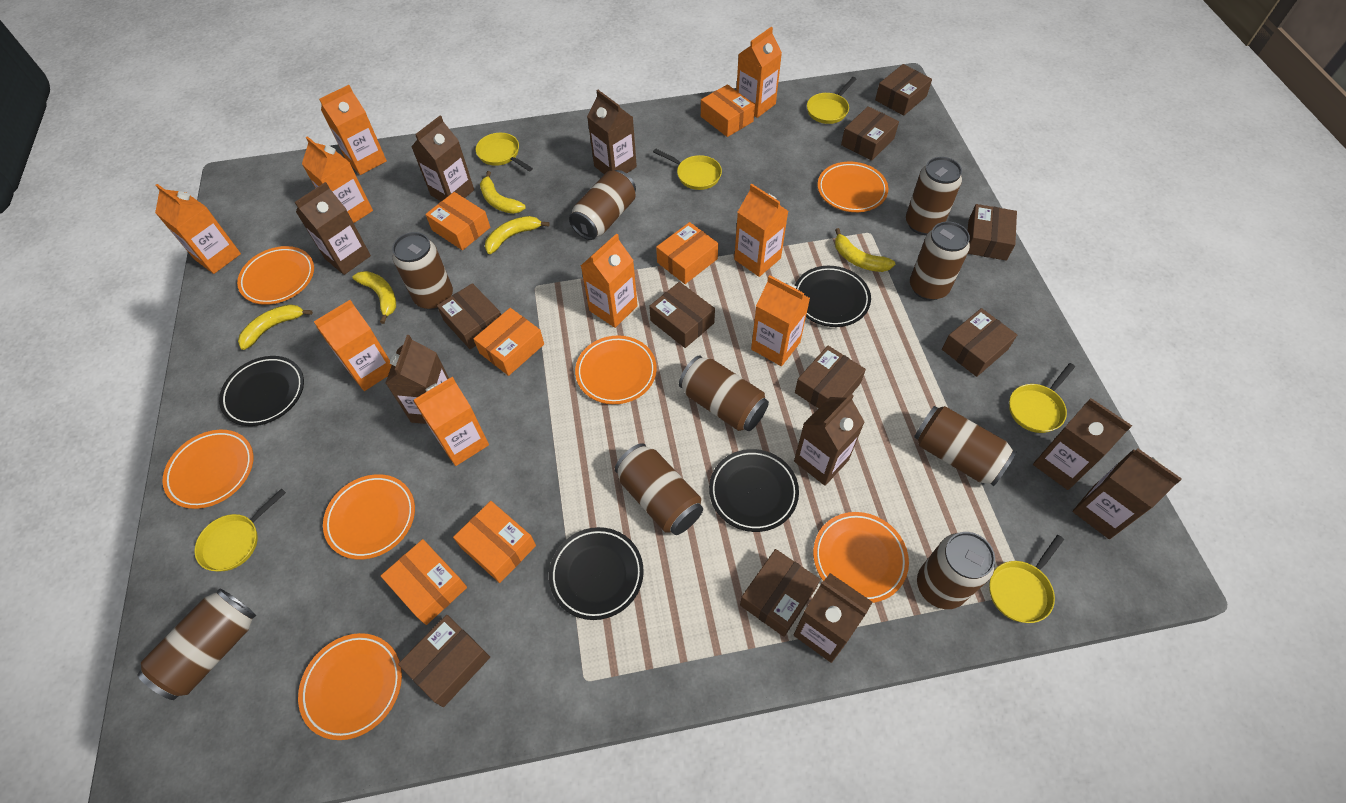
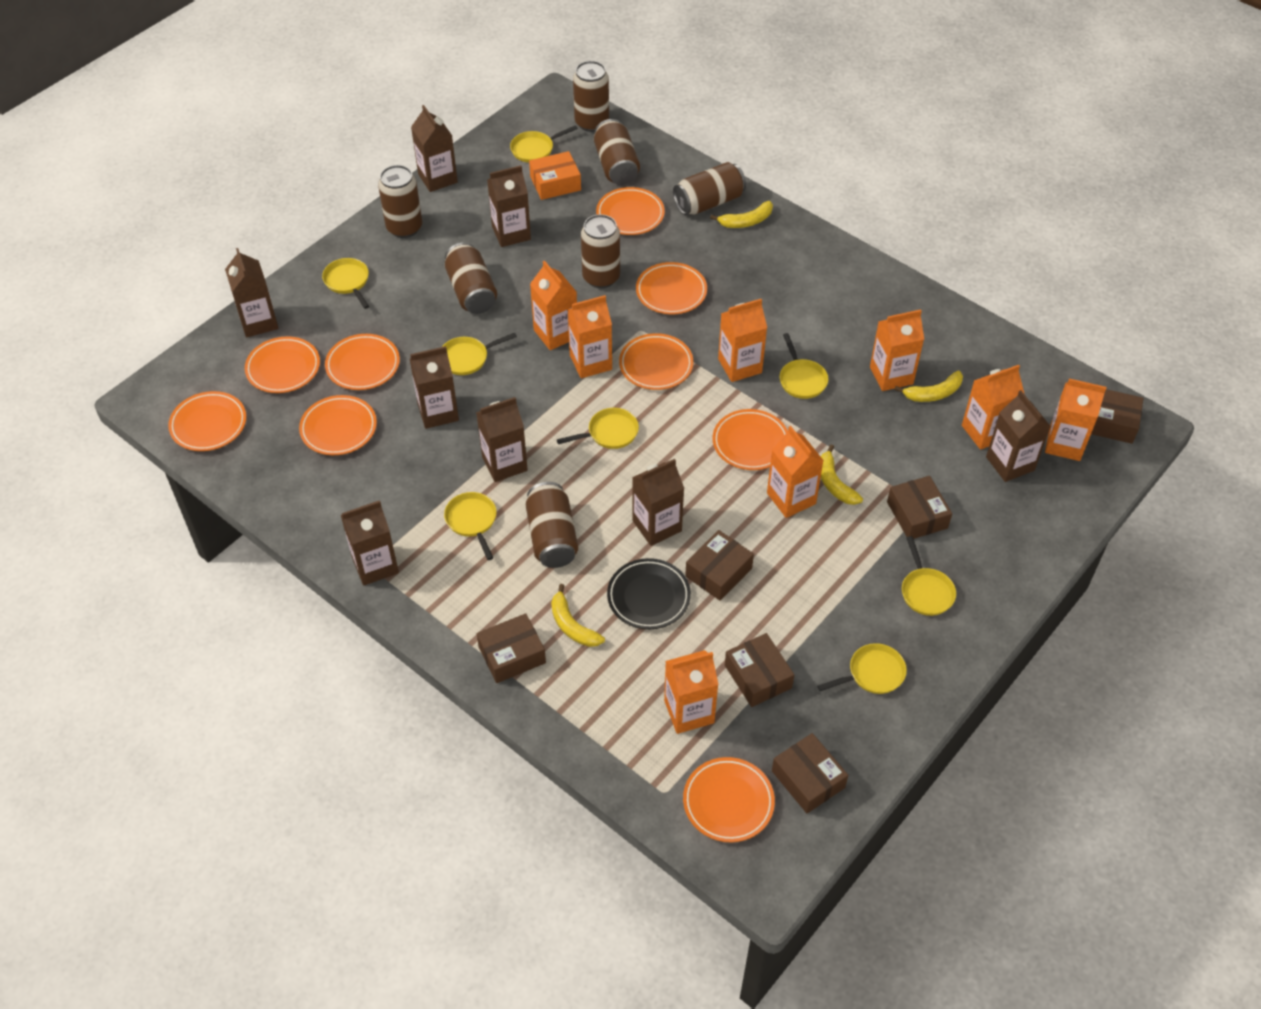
black plate: 4 -> 1
brown box: 9 -> 6
brown can: 9 -> 7
orange box: 6 -> 1
orange carton: 9 -> 8
orange plate: 7 -> 9
yellow banana: 5 -> 4
yellow pan: 6 -> 8

